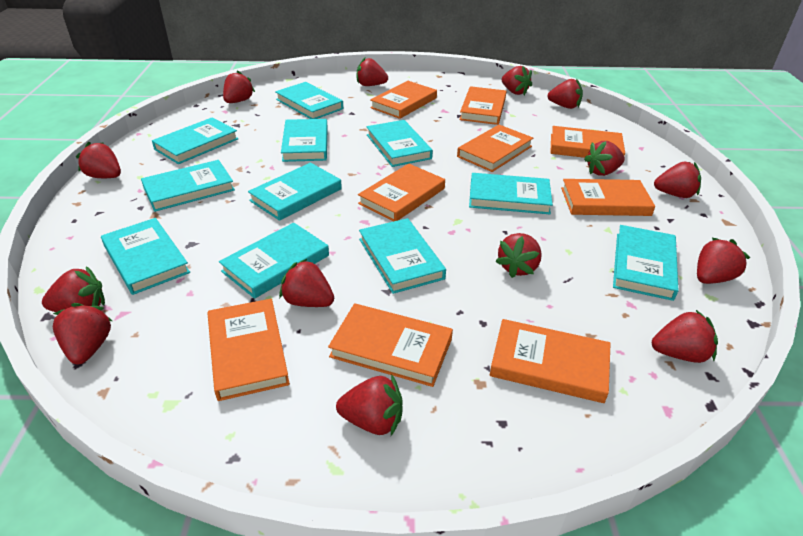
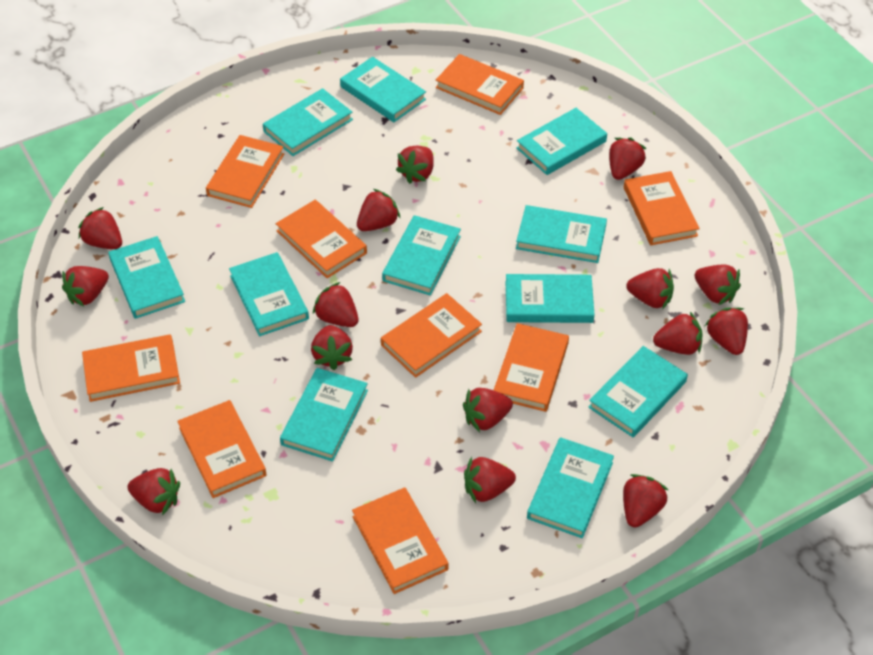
red strawberry: 14 -> 15

